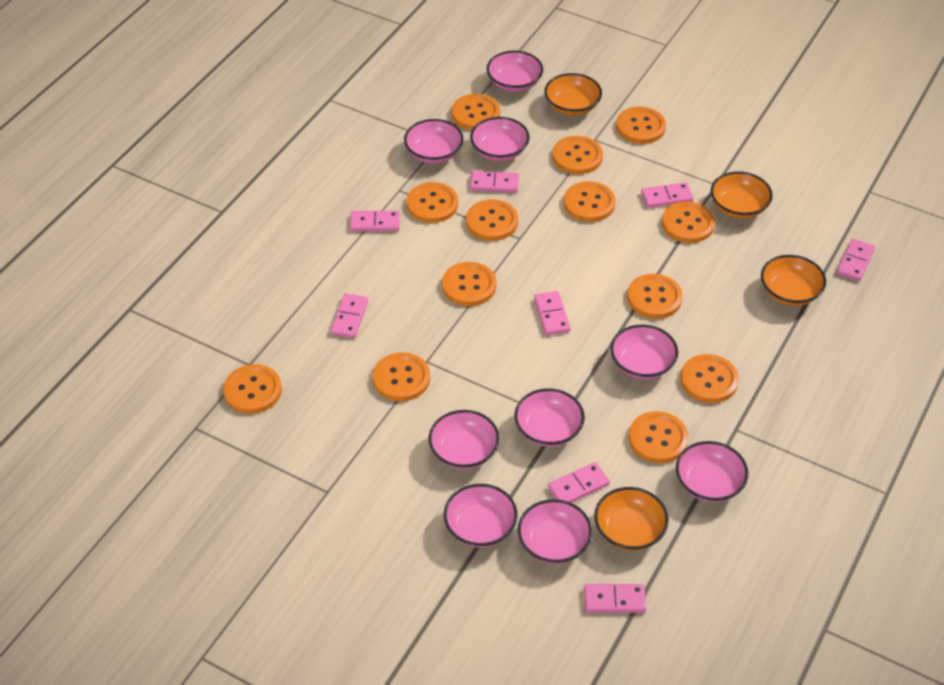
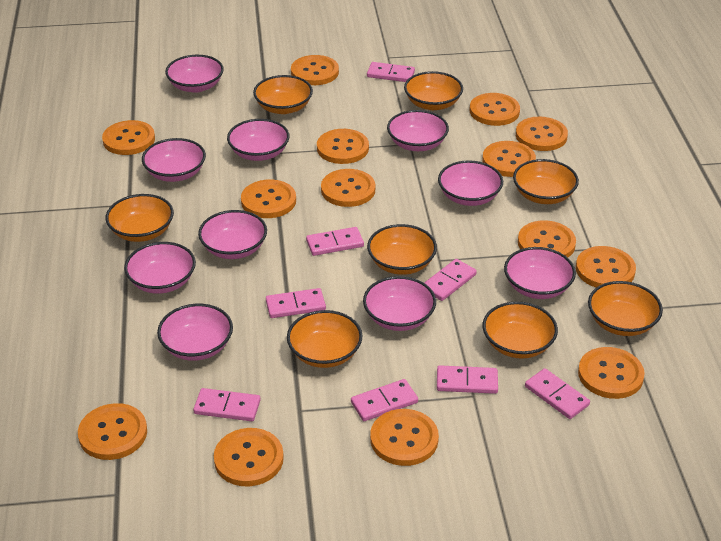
orange bowl: 4 -> 8
orange button: 13 -> 14
pink bowl: 9 -> 10

